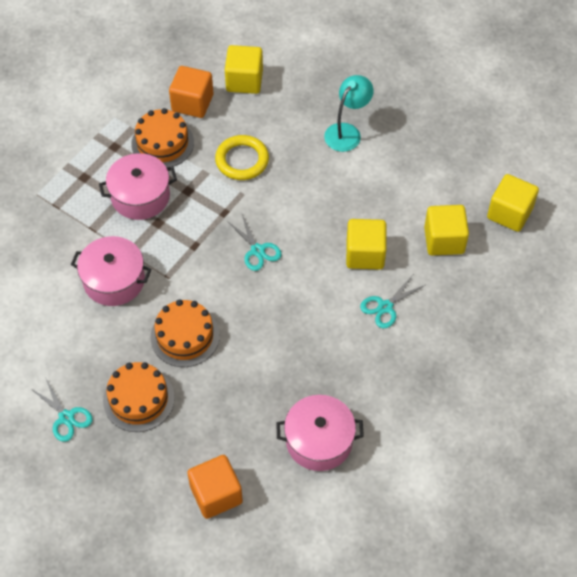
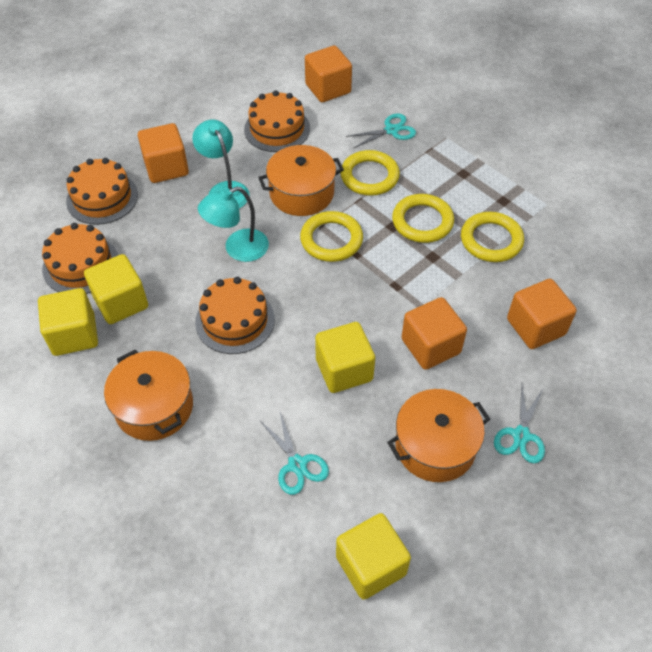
orange cake: 3 -> 4
orange cube: 2 -> 4
orange pot: 0 -> 3
pink pot: 3 -> 0
turquoise lamp: 1 -> 2
yellow ring: 1 -> 4

